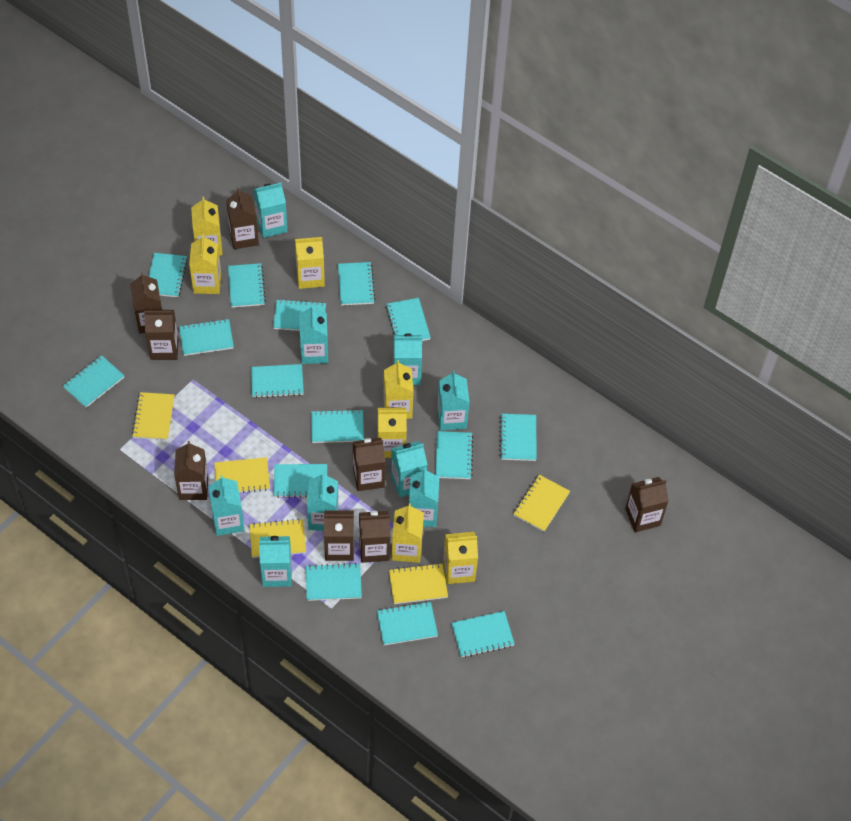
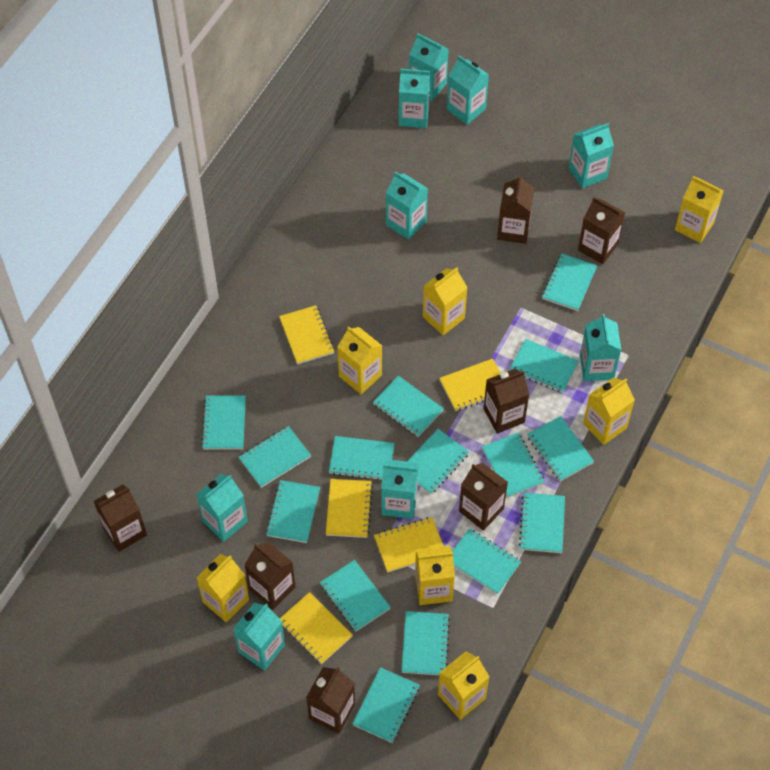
brown carton: 8 -> 7

